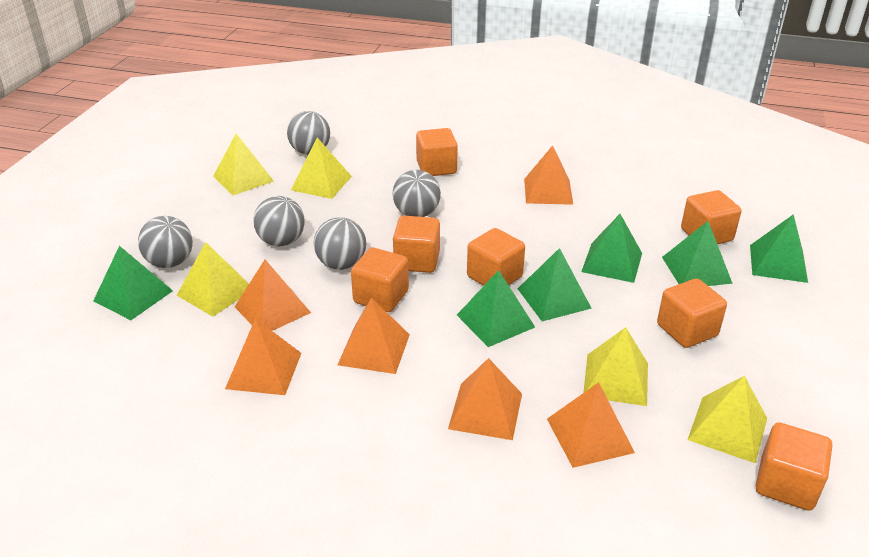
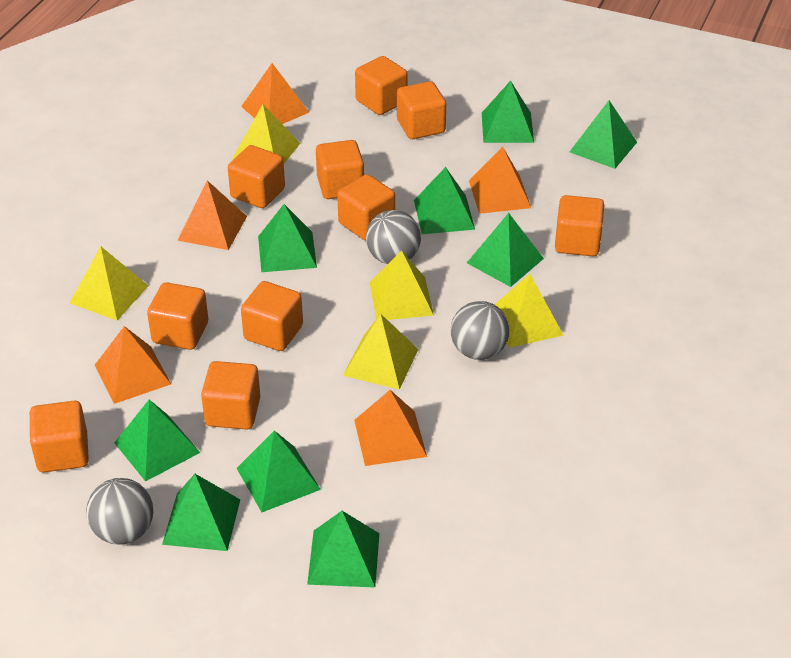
green pyramid: 6 -> 9
grey ball: 5 -> 3
orange cube: 7 -> 10
orange pyramid: 6 -> 5

